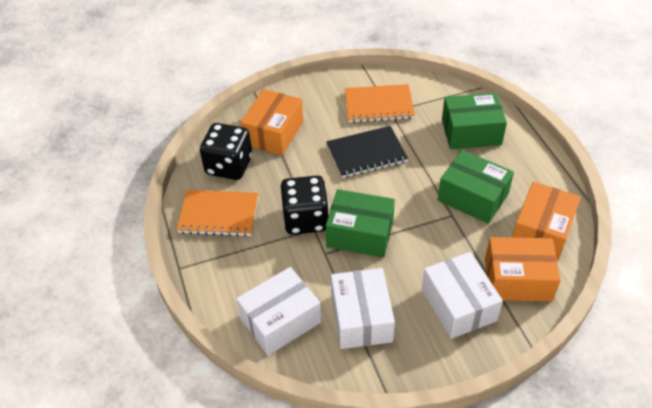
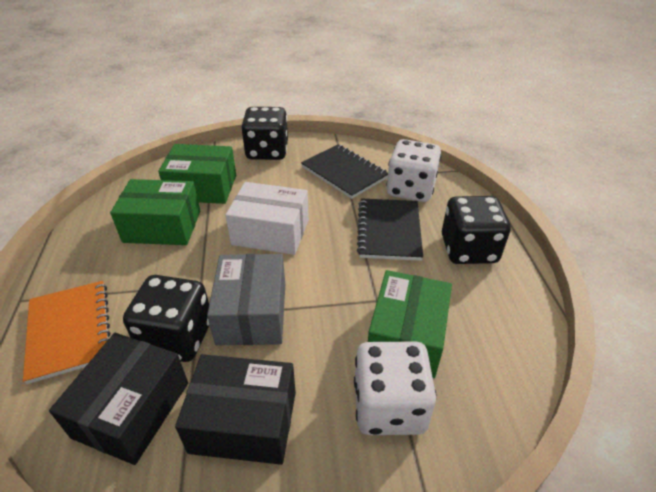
black box: 0 -> 2
black dice: 2 -> 3
black notebook: 1 -> 2
grey box: 0 -> 1
orange box: 3 -> 0
orange notebook: 2 -> 1
white box: 3 -> 1
white dice: 0 -> 2

